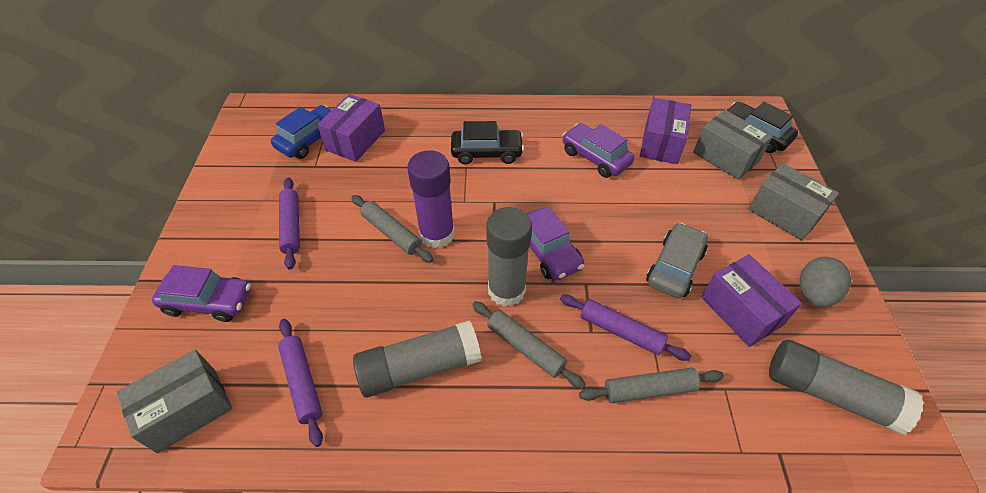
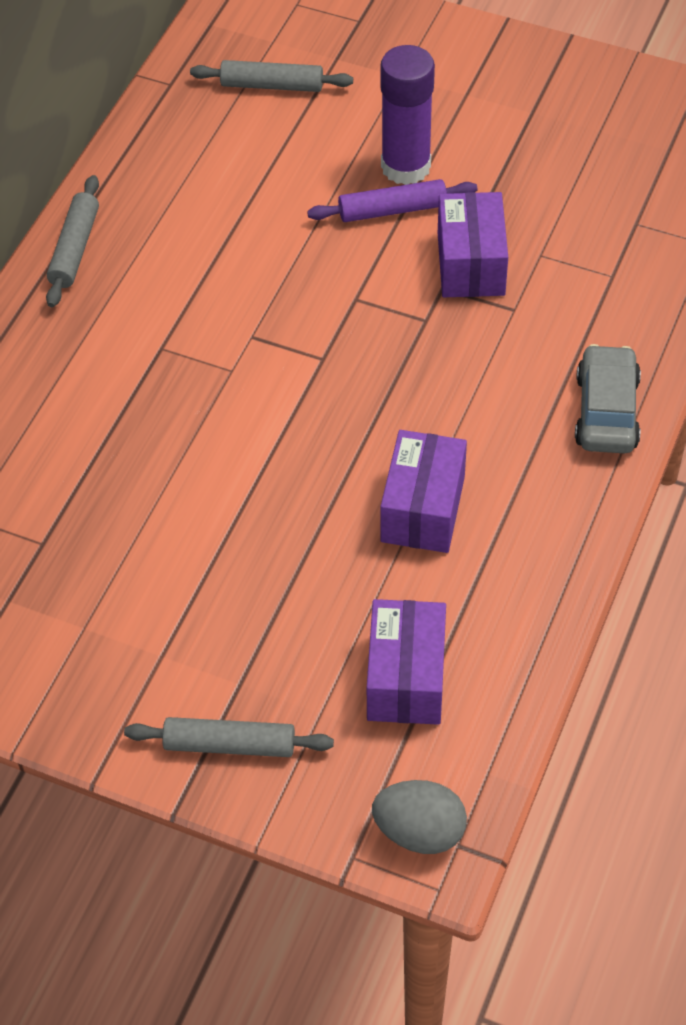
black car: 2 -> 0
blue car: 1 -> 0
grey box: 3 -> 0
grey glue stick: 3 -> 0
purple car: 3 -> 0
purple rolling pin: 3 -> 1

